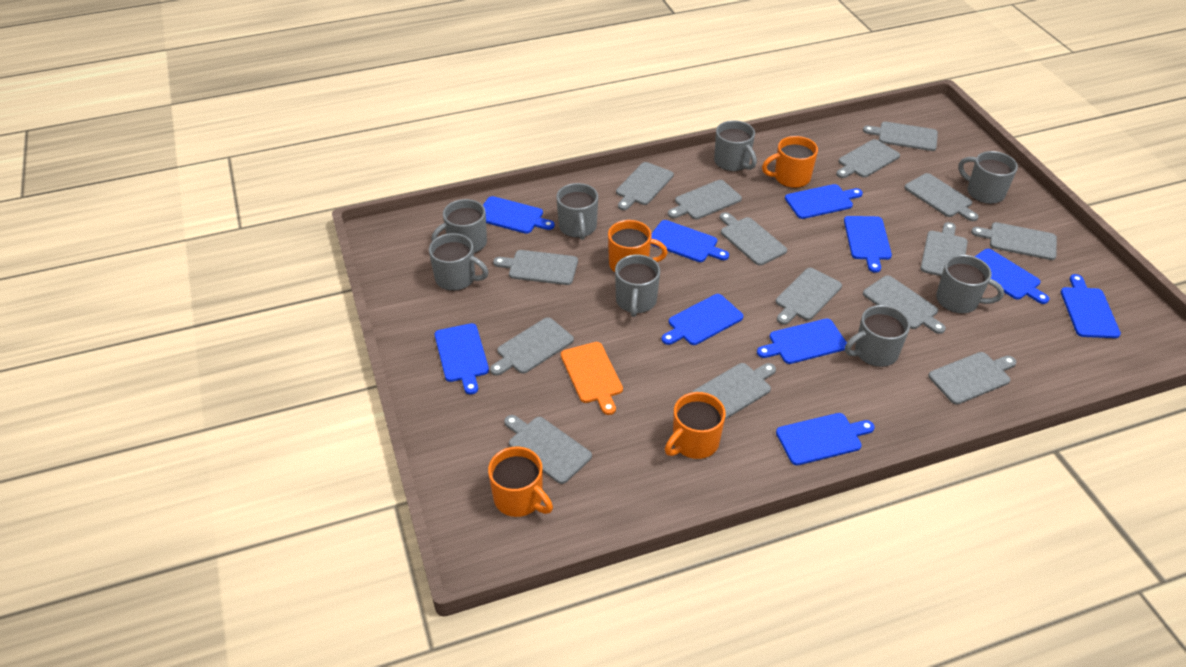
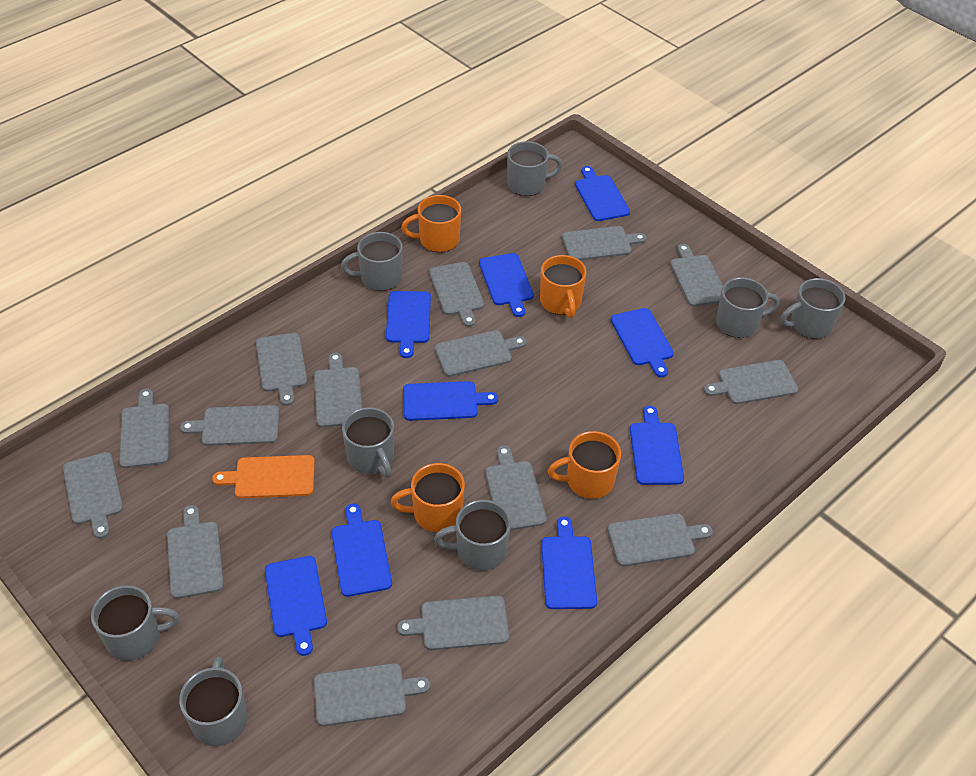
blue cutting board: 10 -> 9

